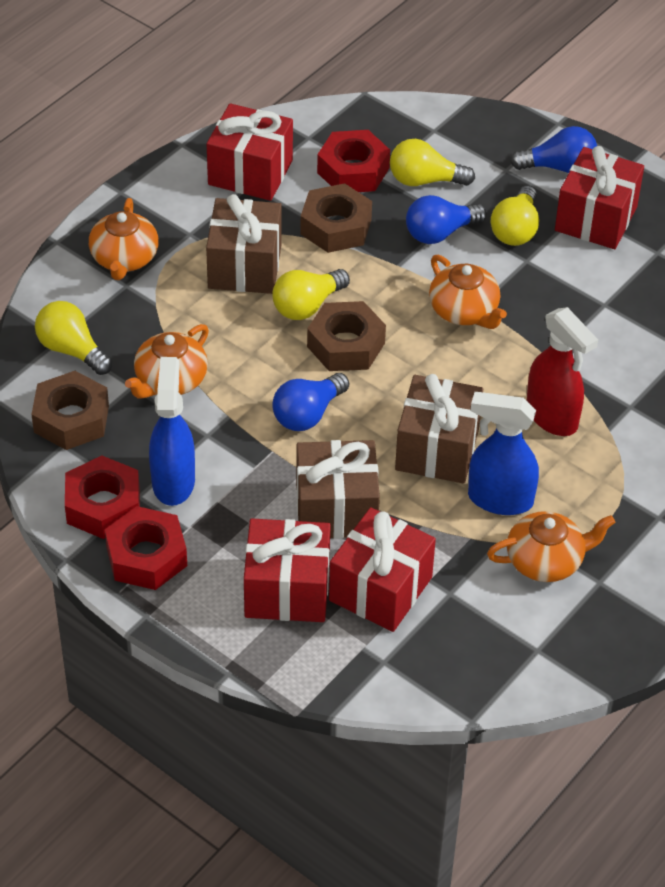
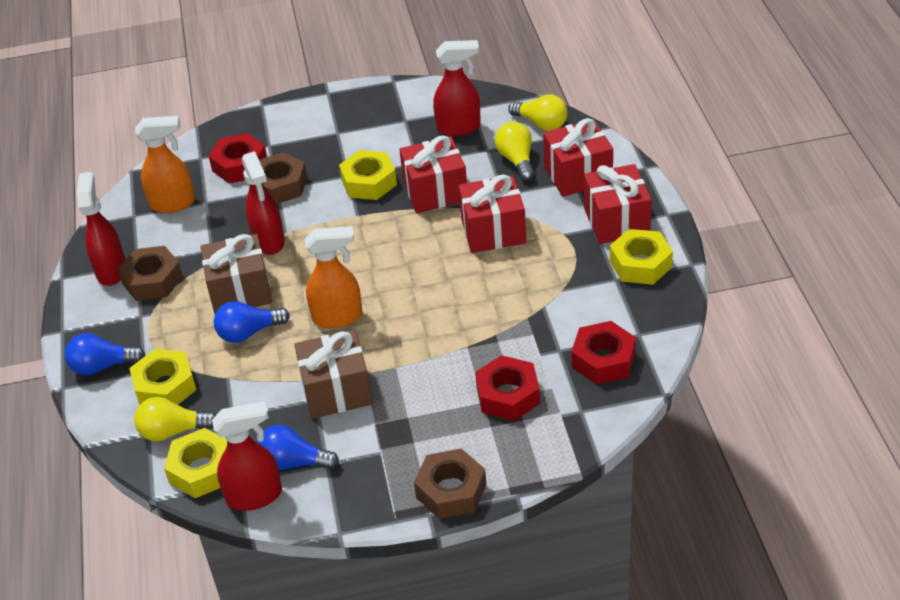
blue spray bottle: 2 -> 0
brown gift: 3 -> 2
orange spray bottle: 0 -> 2
orange teapot: 4 -> 0
red spray bottle: 1 -> 4
yellow light bulb: 4 -> 3
yellow nut: 0 -> 4

